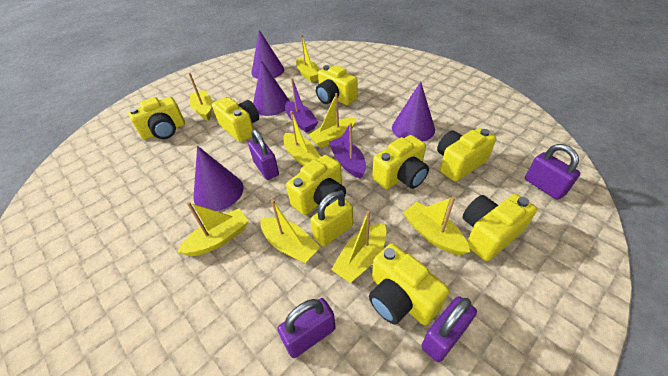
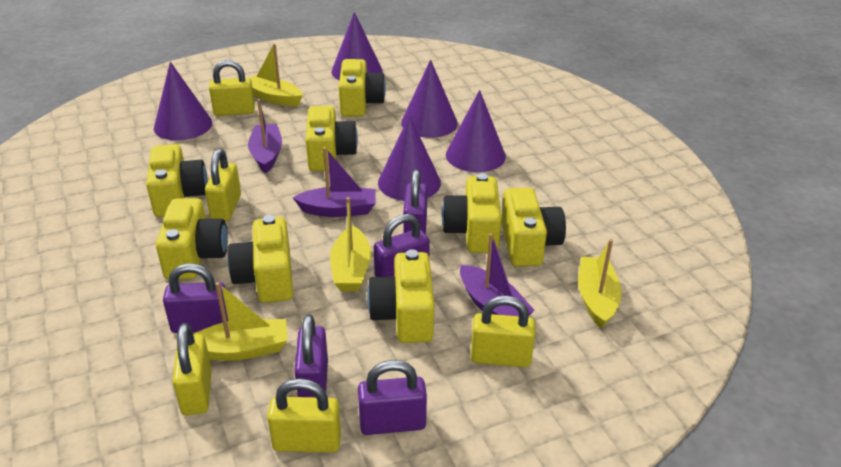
purple boat: 2 -> 3
purple cone: 4 -> 5
purple padlock: 4 -> 5
yellow boat: 8 -> 4
yellow padlock: 1 -> 5

